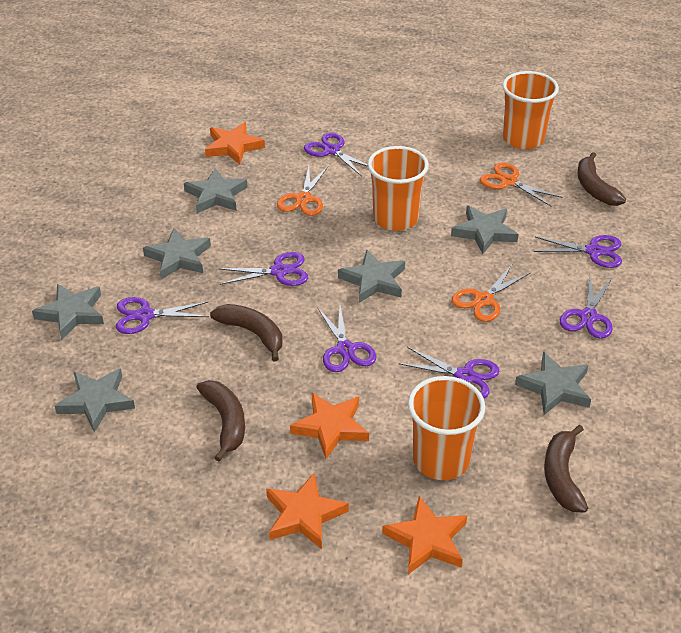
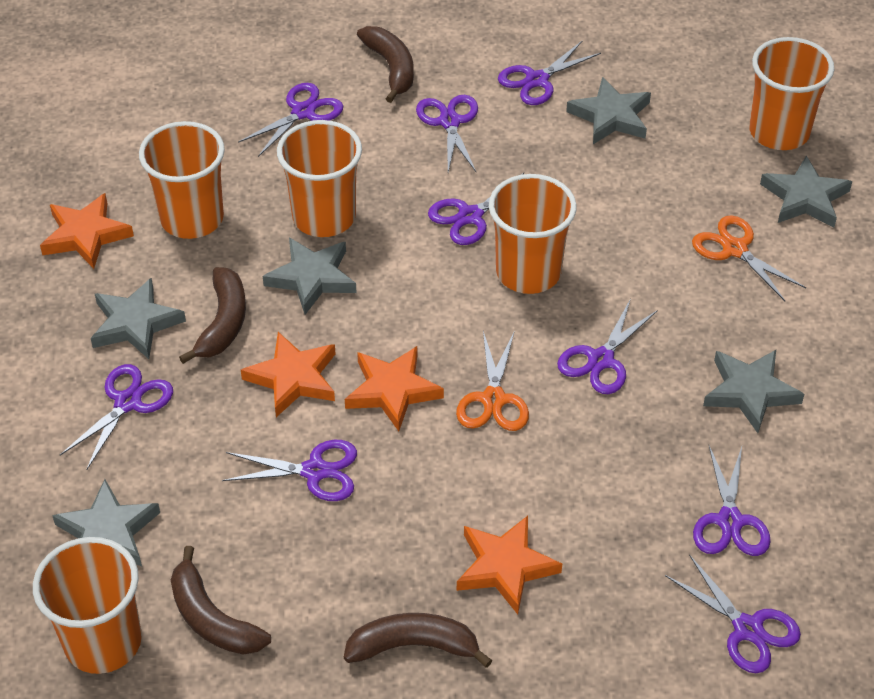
grey star: 7 -> 6
orange cup: 3 -> 5
orange scissors: 3 -> 2
purple scissors: 7 -> 9

